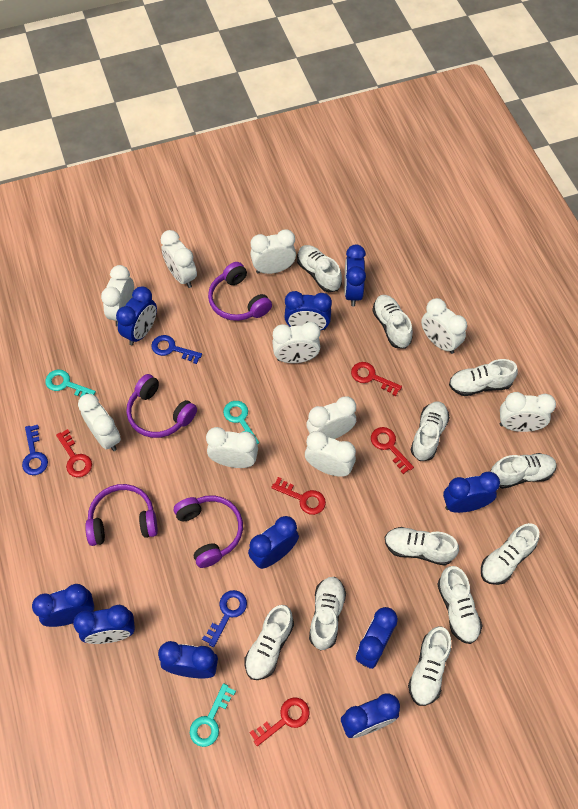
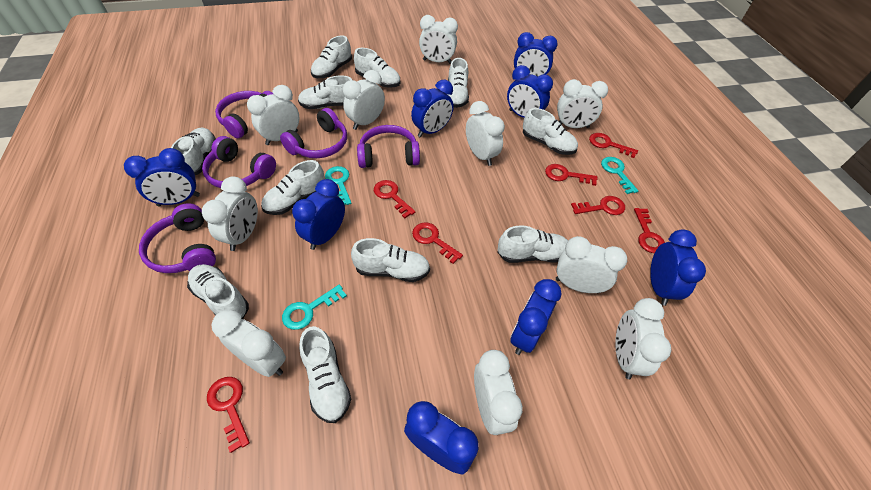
blue clock: 10 -> 8
blue key: 3 -> 0
purple headphones: 4 -> 5
red key: 5 -> 7

